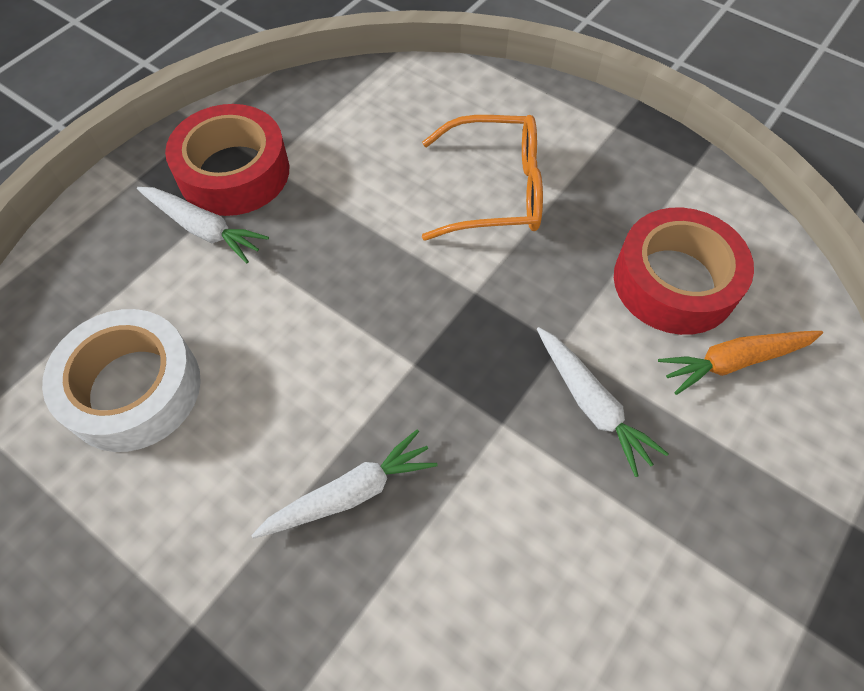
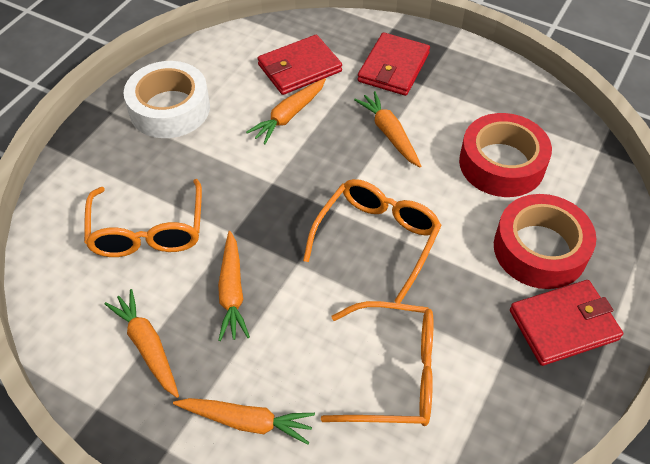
orange carrot: 1 -> 5
orange glasses: 1 -> 3
red wallet: 0 -> 3
white carrot: 3 -> 0

